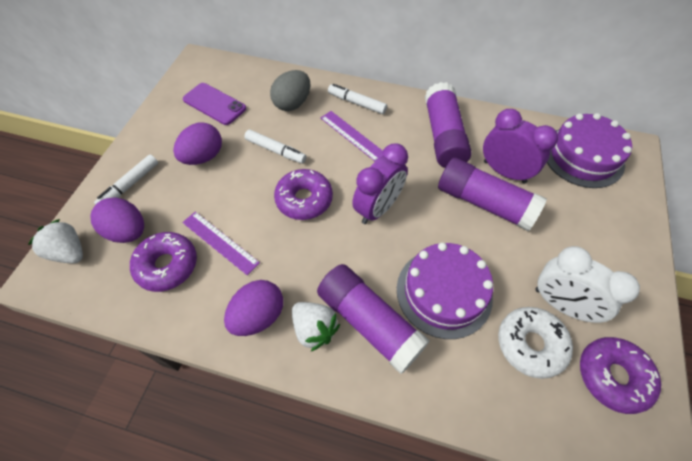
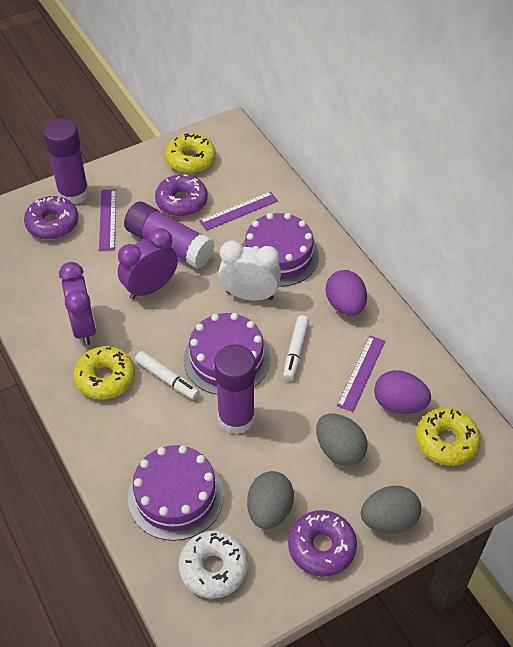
grey egg: 1 -> 3
purple cake: 2 -> 3
purple egg: 3 -> 2
purple phone: 1 -> 0
purple ruler: 2 -> 3
white marker: 3 -> 2
white strawberry: 2 -> 0
yellow donut: 0 -> 3

